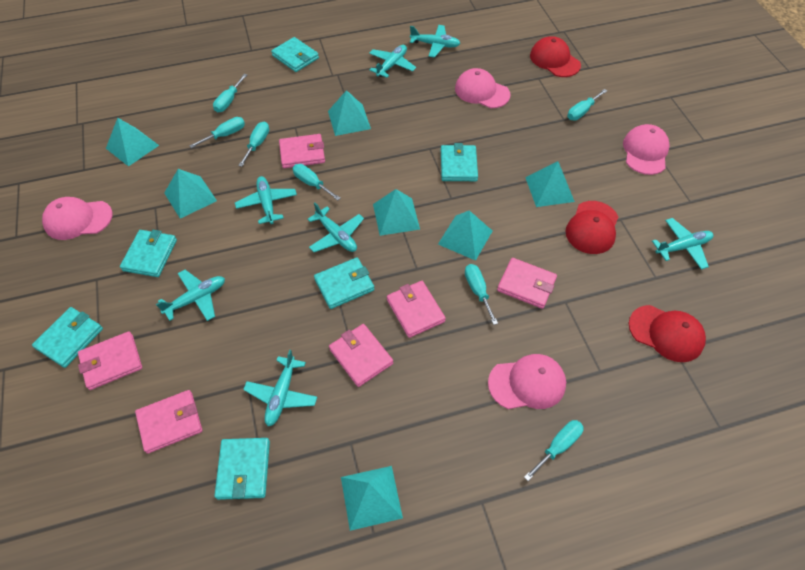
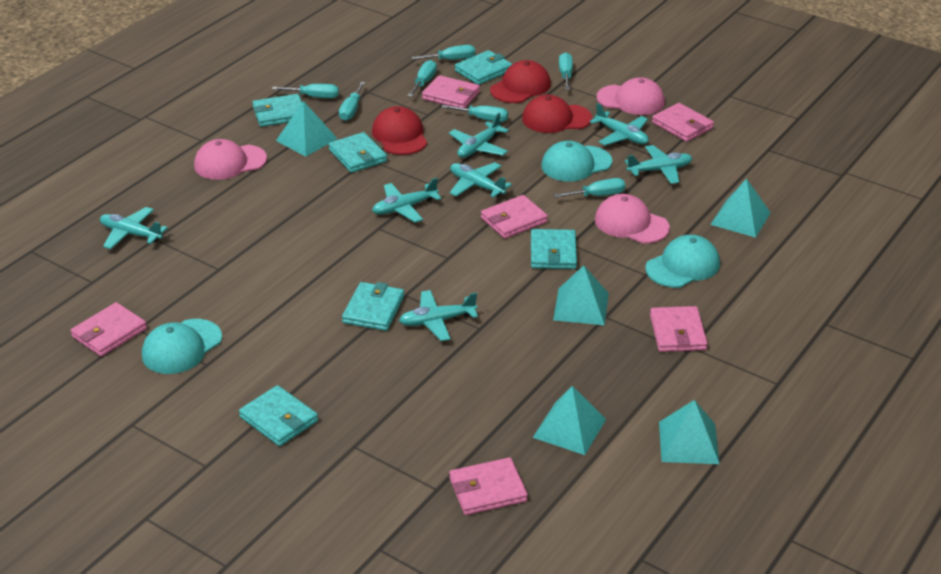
pink cap: 4 -> 3
turquoise cap: 0 -> 3
turquoise pyramid: 7 -> 5

